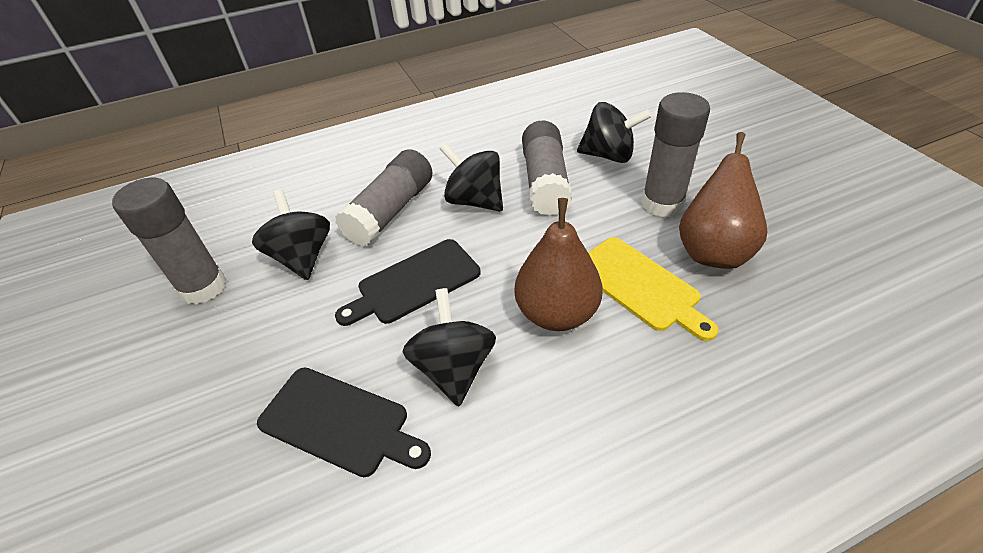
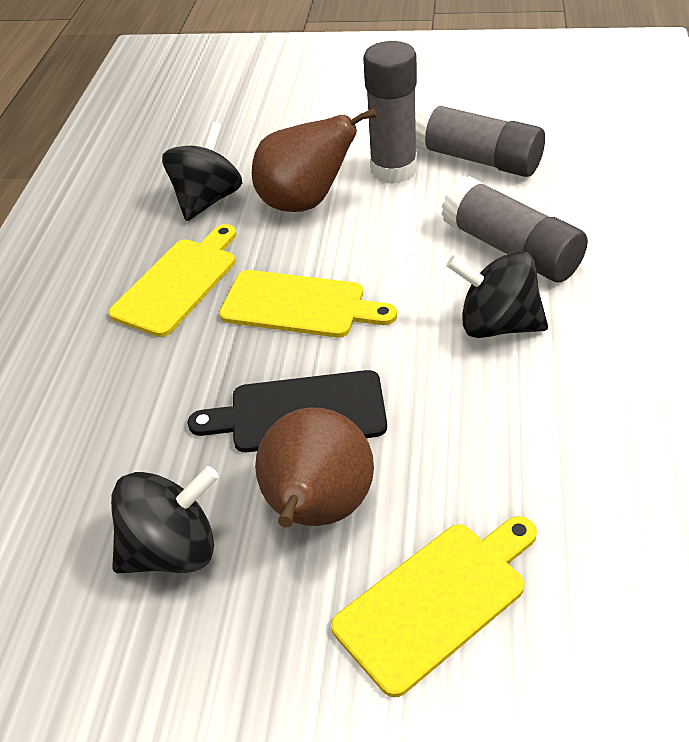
black cutting board: 2 -> 1
black spinning top: 4 -> 3
grey glue stick: 4 -> 3
yellow cutting board: 1 -> 3

